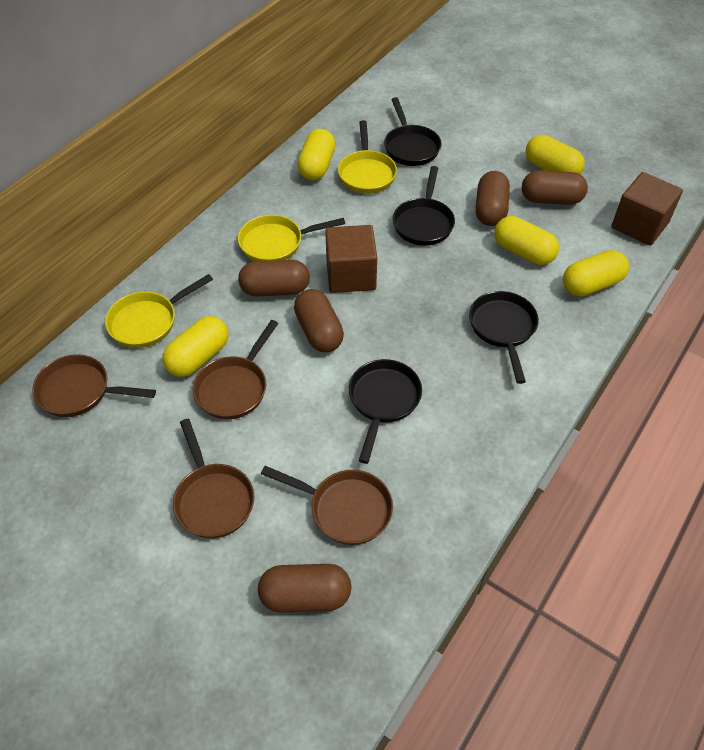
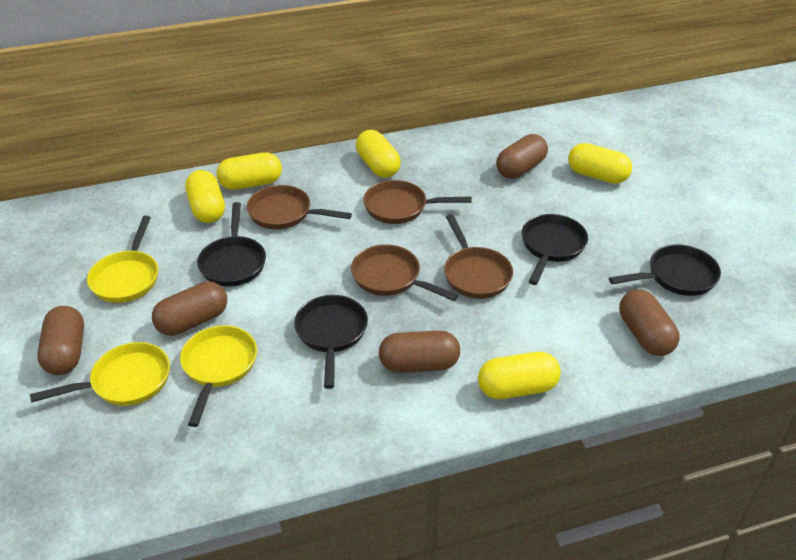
brown cube: 2 -> 0

